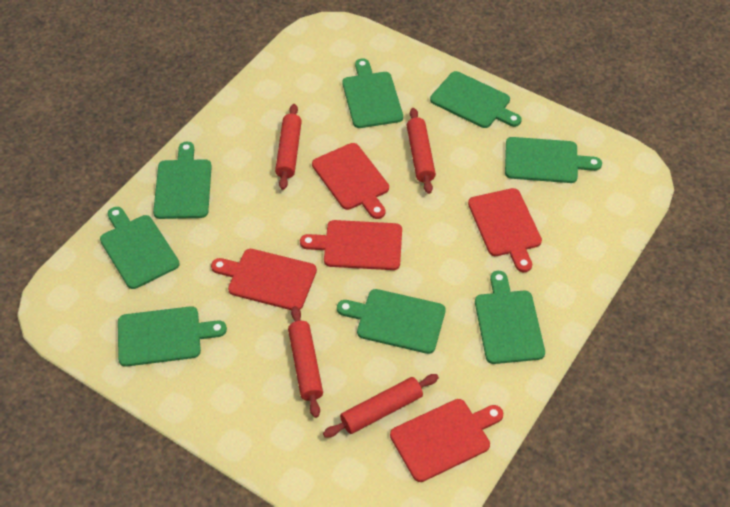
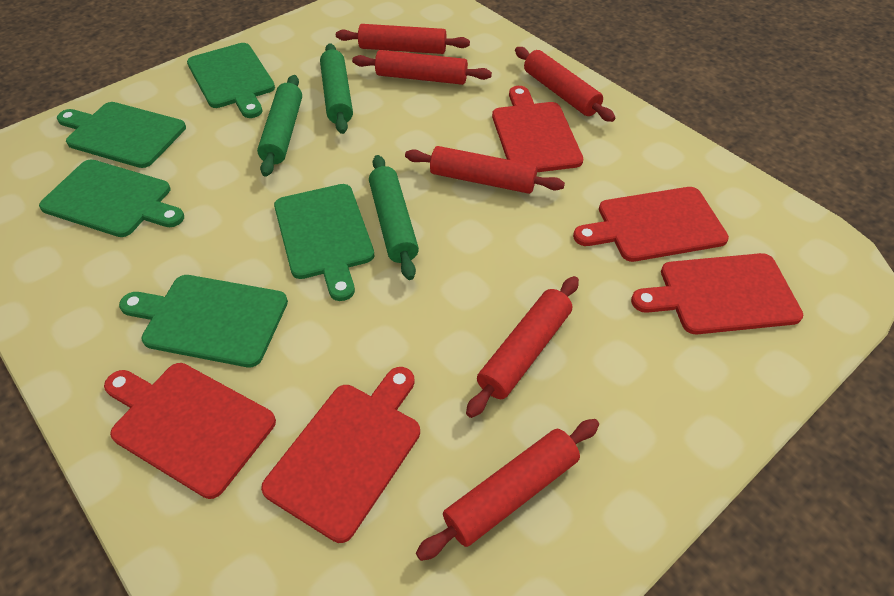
green cutting board: 8 -> 5
green rolling pin: 0 -> 3
red rolling pin: 4 -> 6

